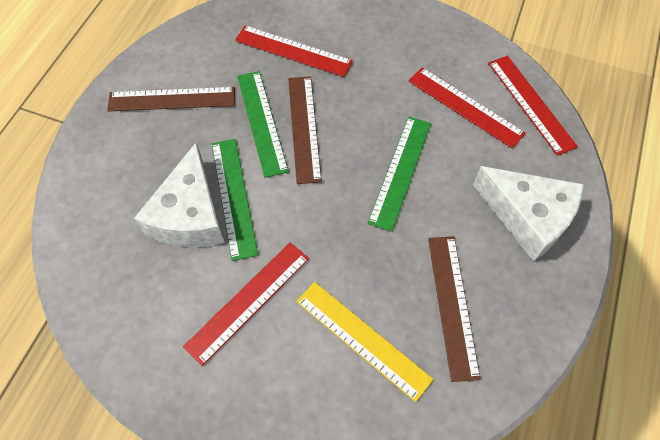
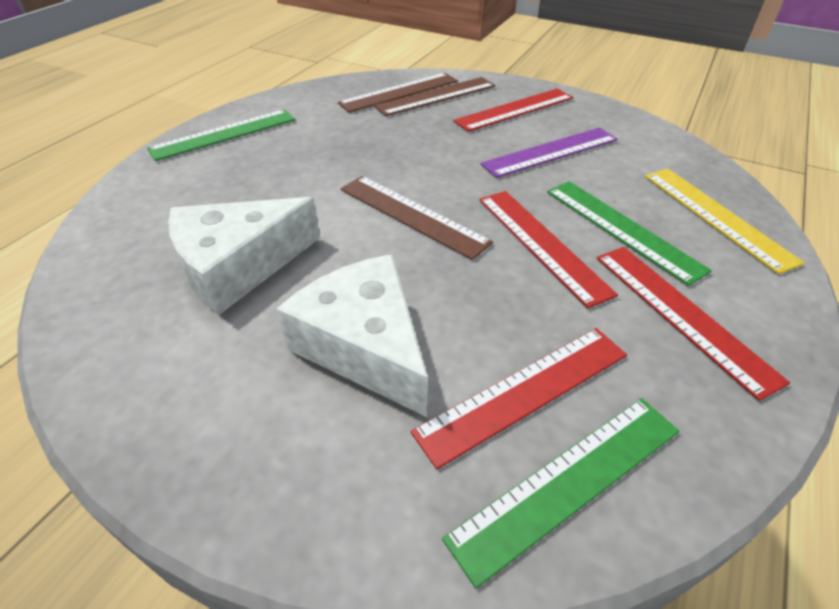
purple ruler: 0 -> 1

